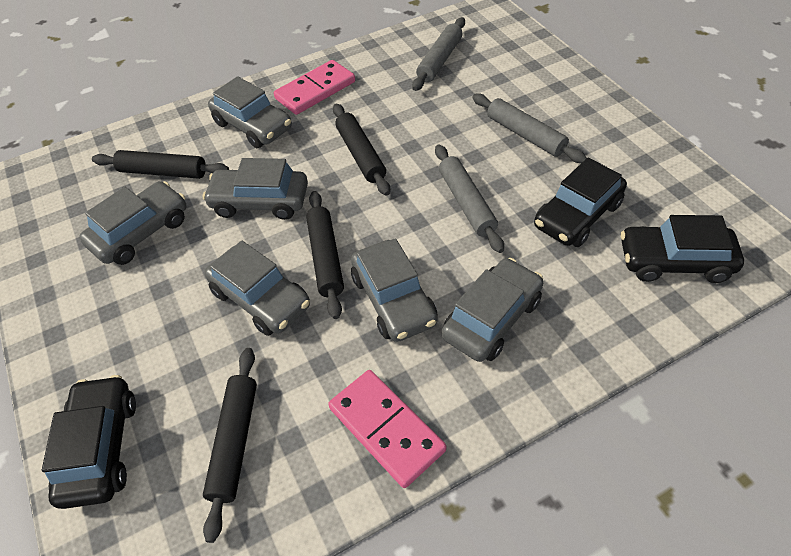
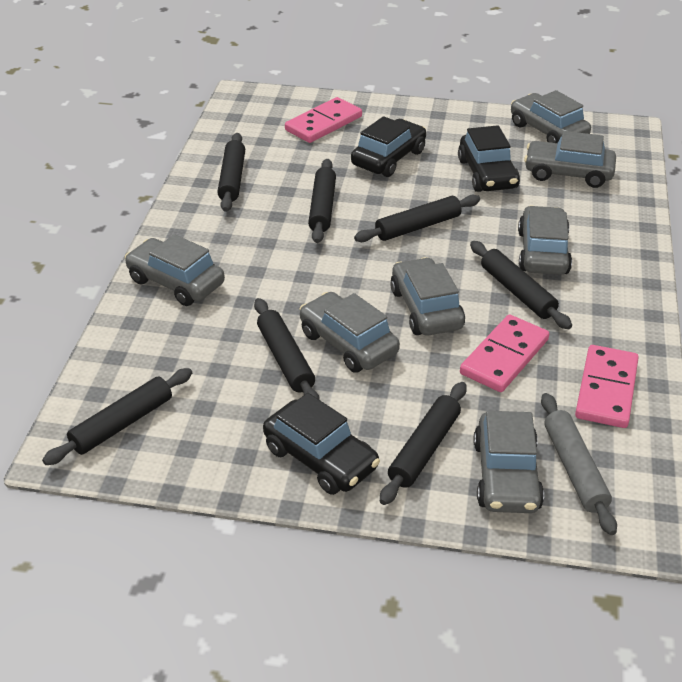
black rolling pin: 4 -> 7
grey car: 6 -> 7
grey rolling pin: 3 -> 1
pink domino: 2 -> 3

